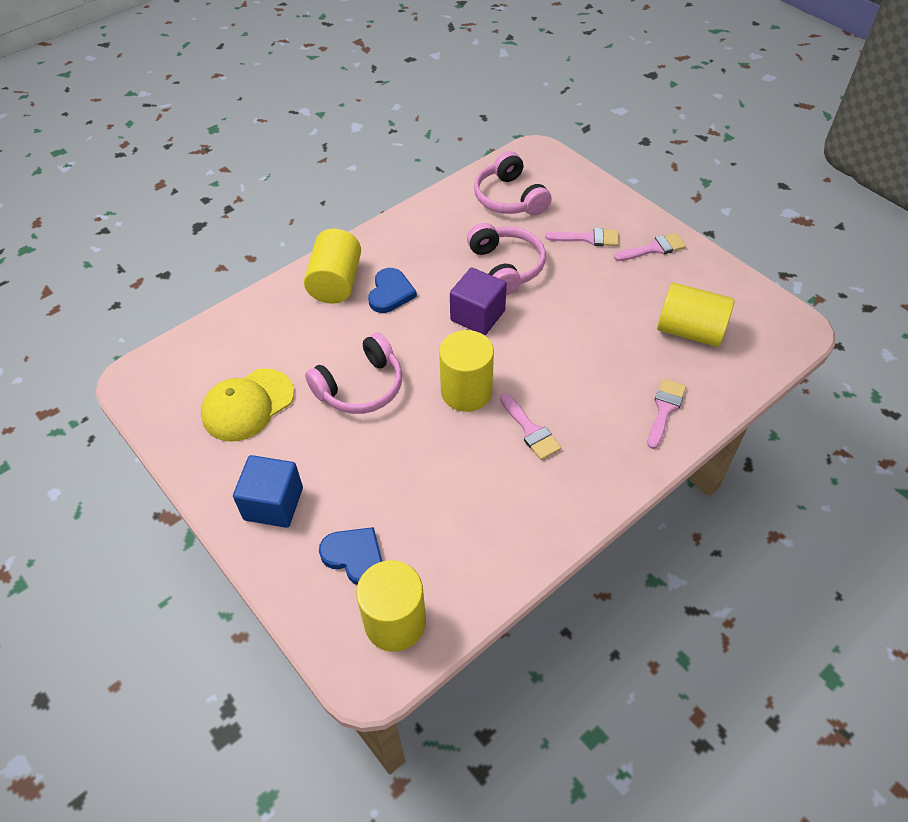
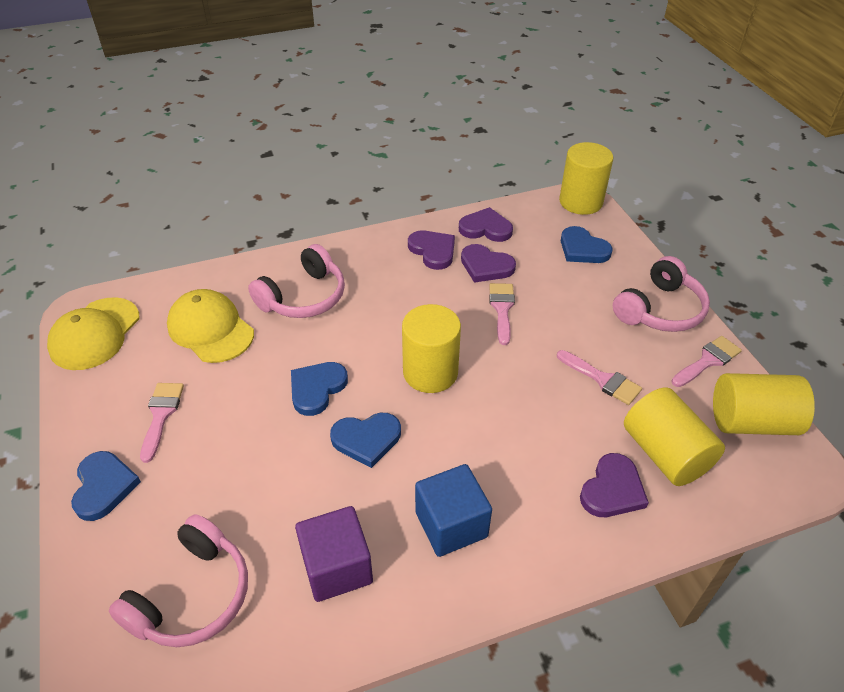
blue heart: 2 -> 4
purple heart: 0 -> 4
yellow cap: 1 -> 2

